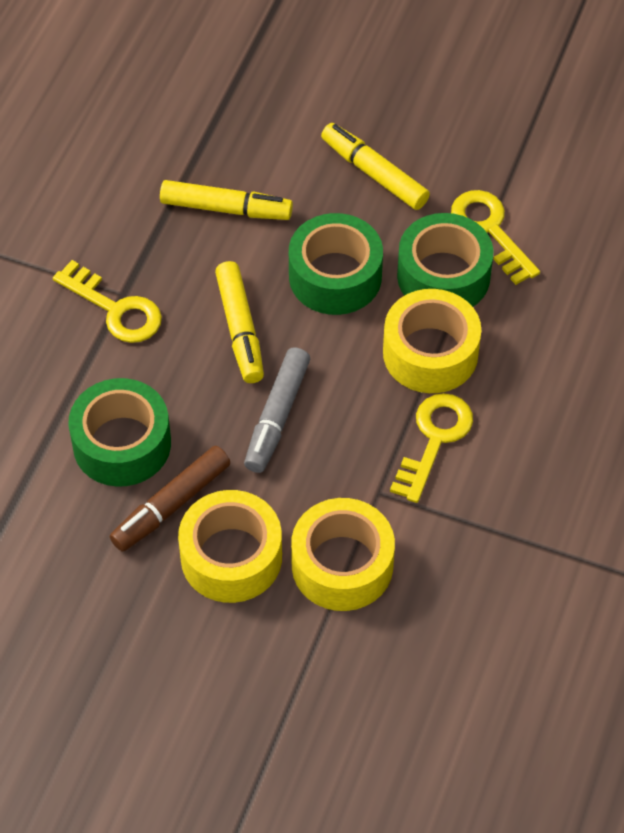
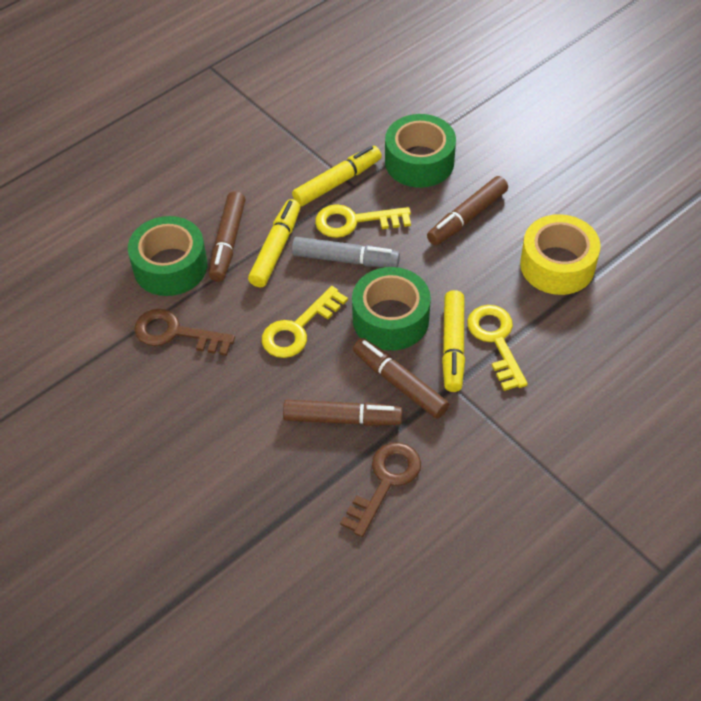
brown key: 0 -> 2
brown marker: 1 -> 4
yellow tape: 3 -> 1

